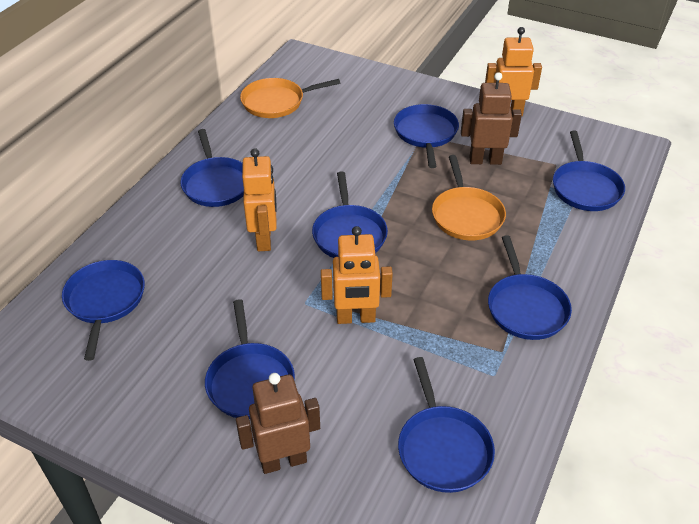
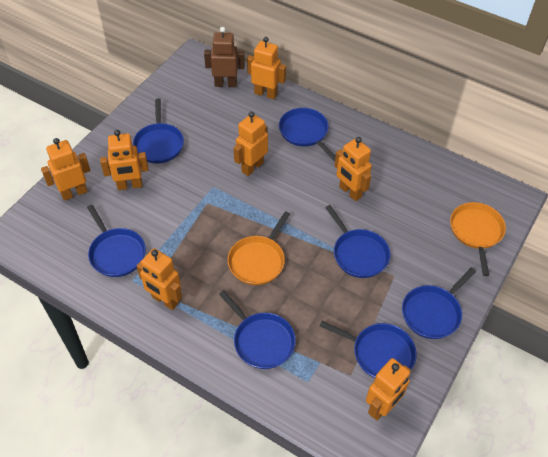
blue pan: 8 -> 7
brown robot: 2 -> 1
orange robot: 3 -> 7

